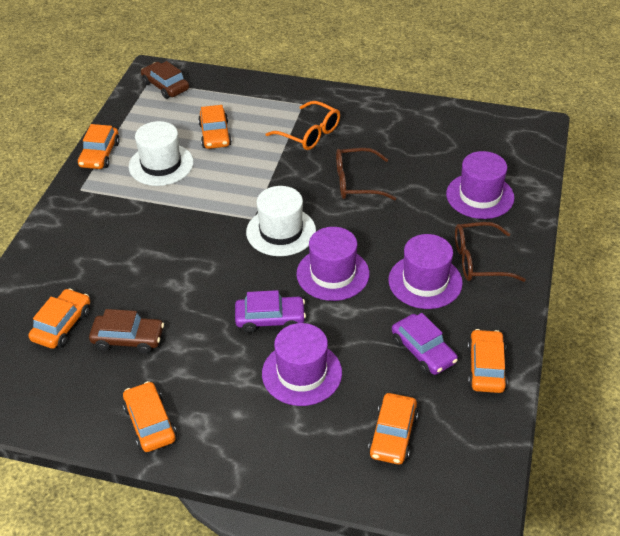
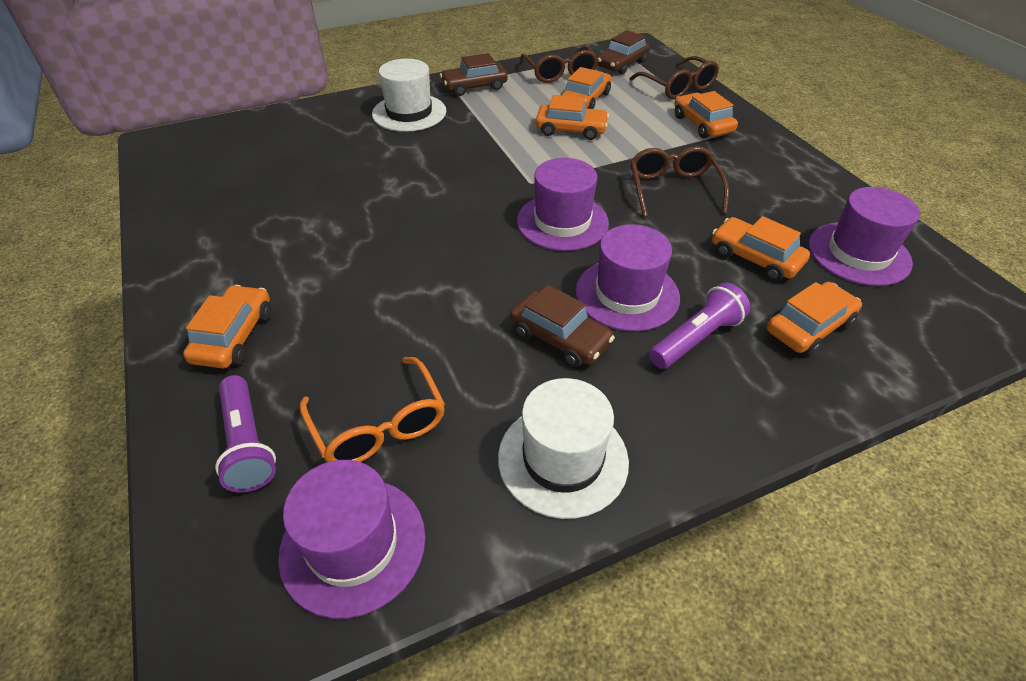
brown car: 2 -> 3
brown glasses: 2 -> 3
purple car: 2 -> 0
purple flashlight: 0 -> 2

